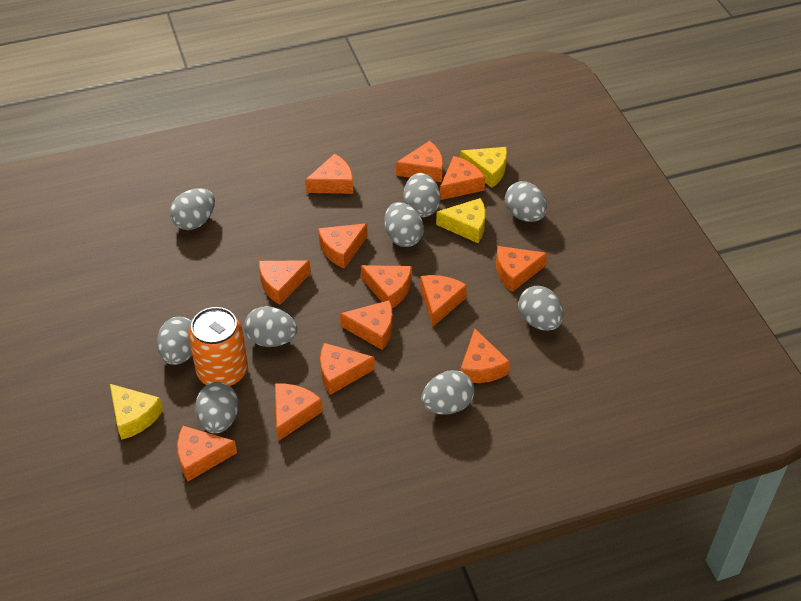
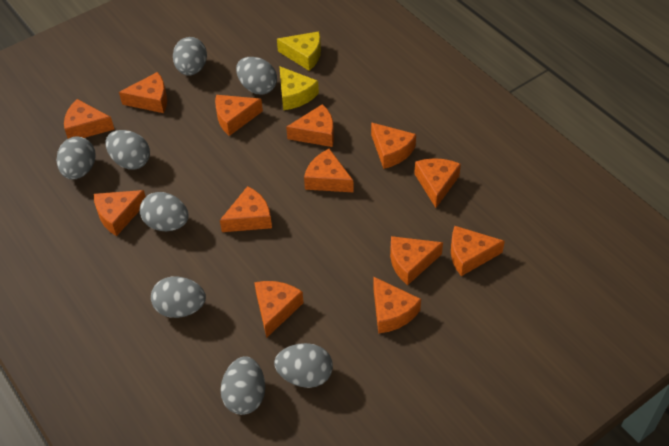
grey egg: 9 -> 8
orange can: 1 -> 0
yellow cheese: 3 -> 2

